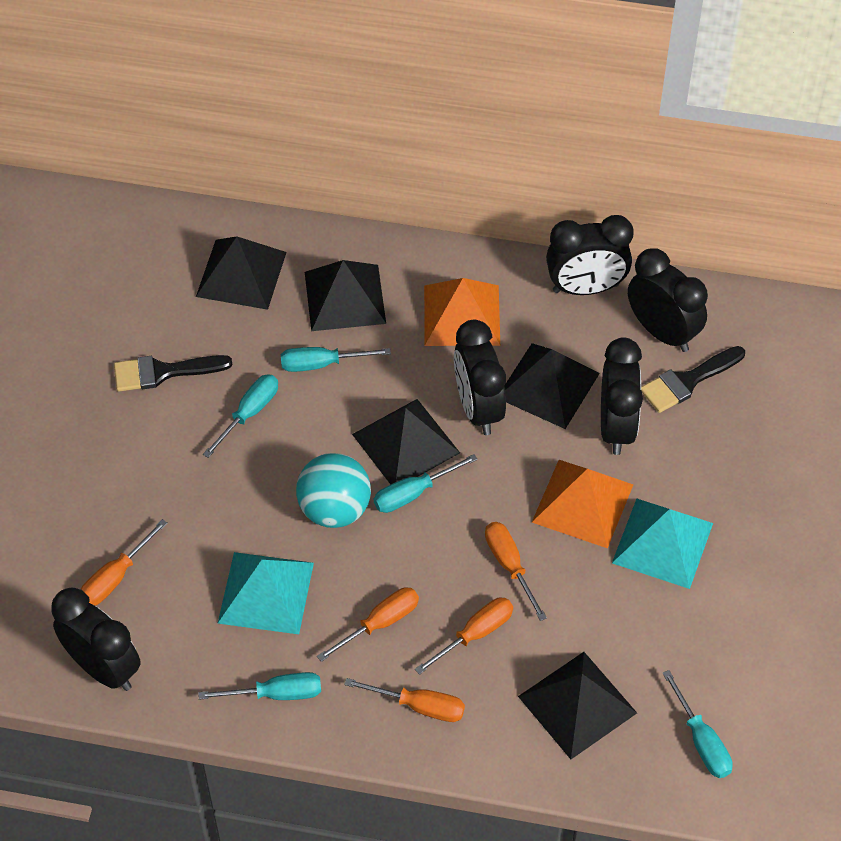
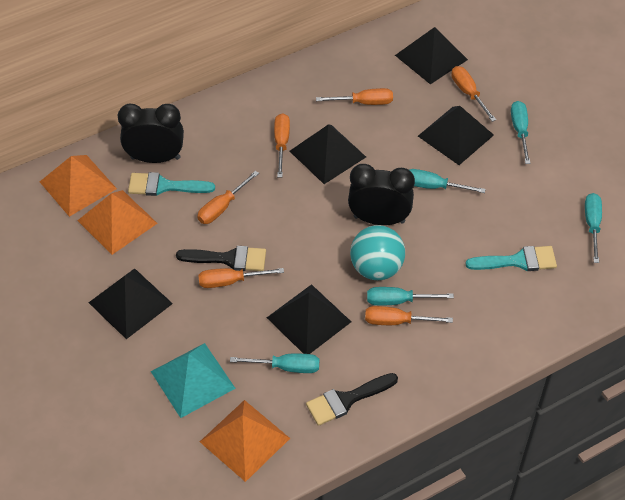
black clock: 5 -> 2
orange pyramid: 2 -> 3
orange screwdriver: 5 -> 6
turquoise brush: 0 -> 2
turquoise pyramid: 2 -> 1

